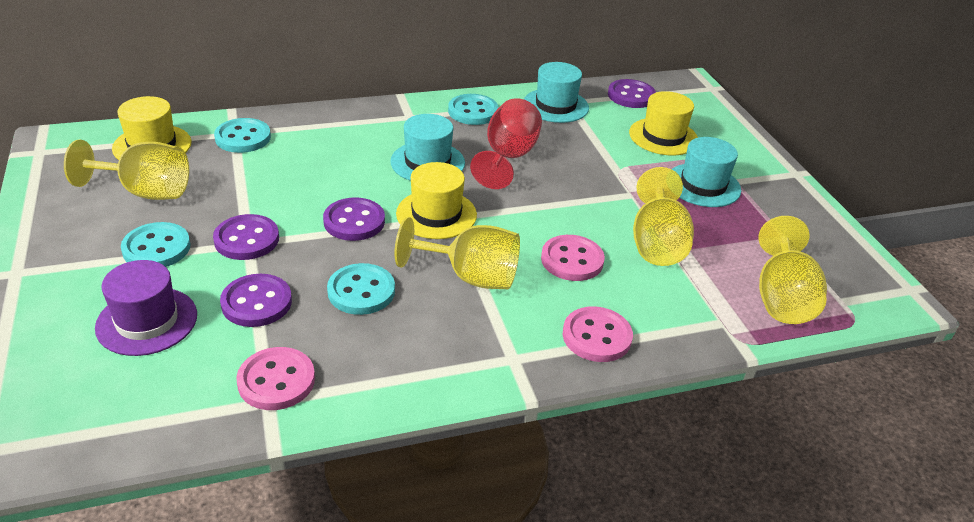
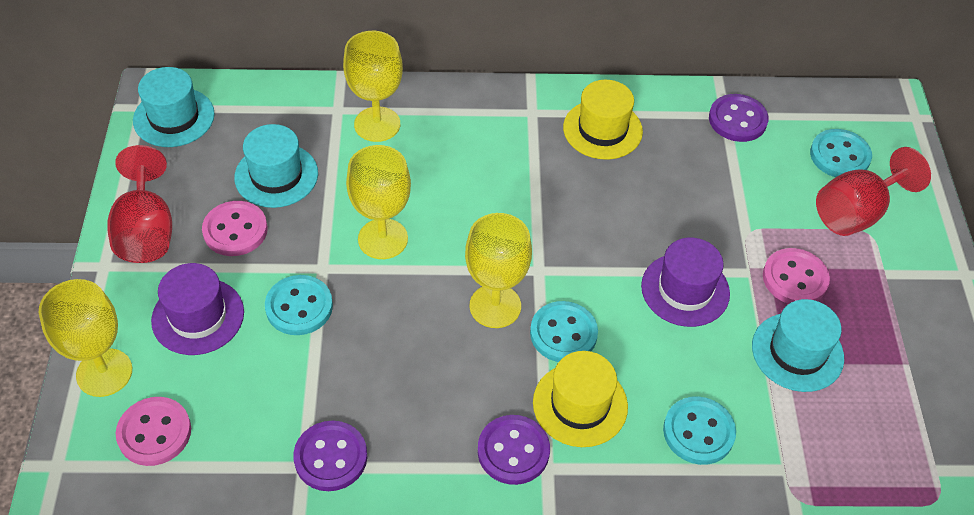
purple button: 4 -> 3
purple hat: 1 -> 2
red goblet: 1 -> 2
yellow hat: 3 -> 2

